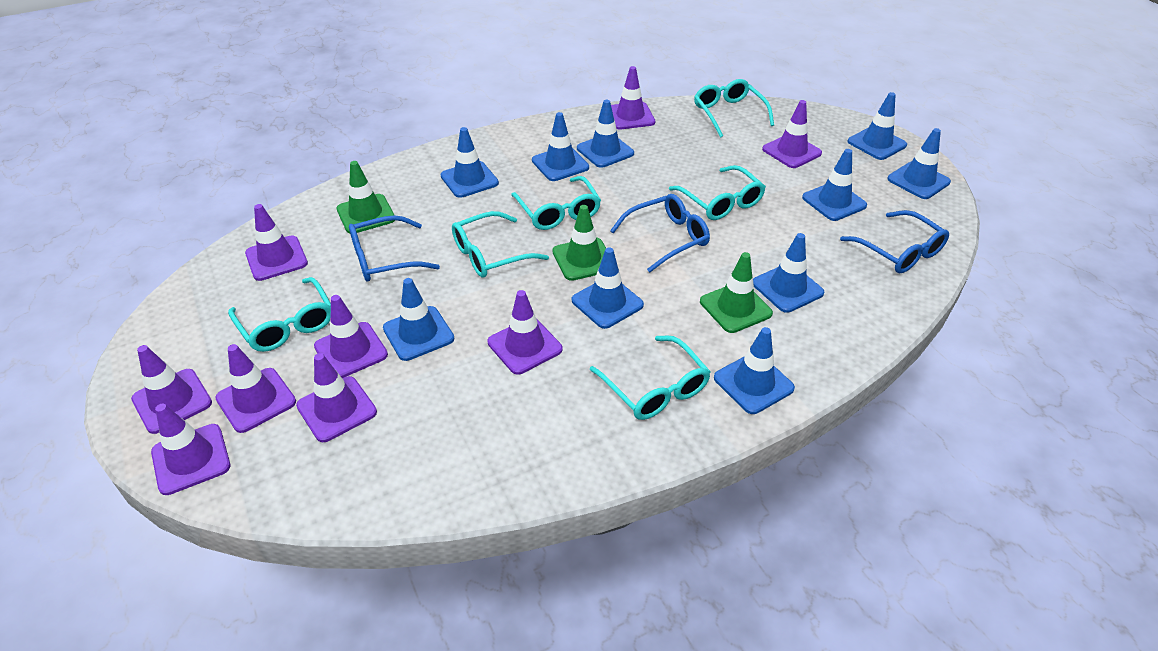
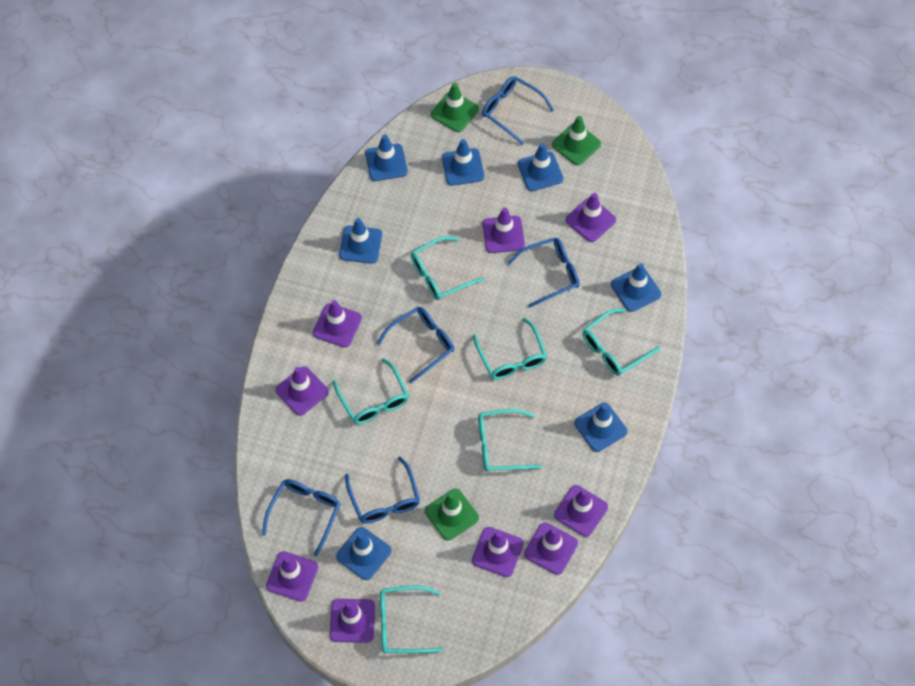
blue glasses: 3 -> 5
blue traffic cone: 10 -> 7

